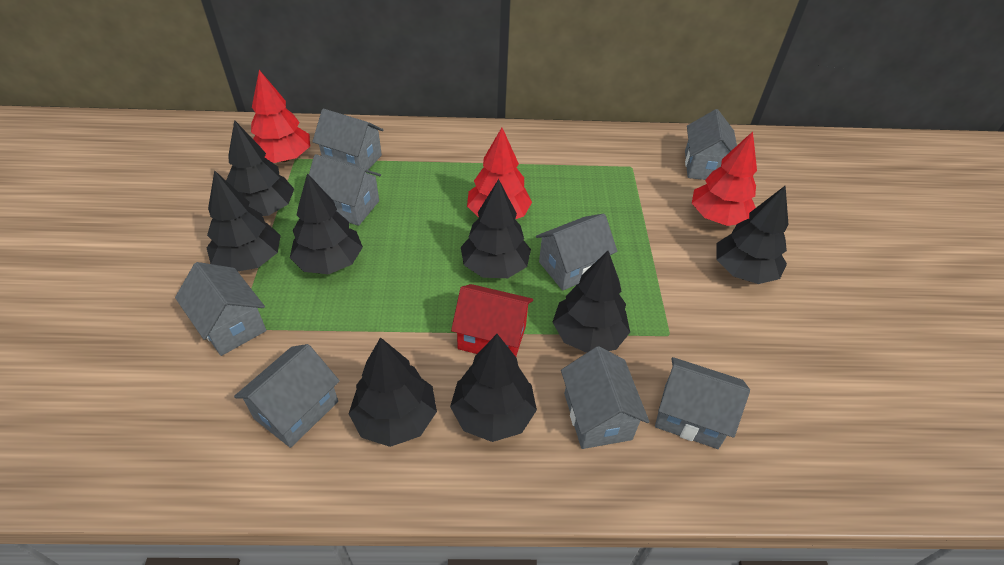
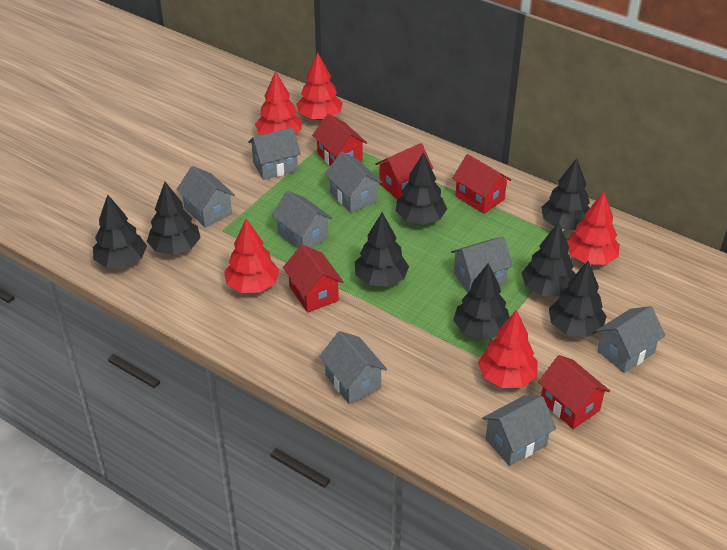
red house: 1 -> 5
red tree: 3 -> 5

